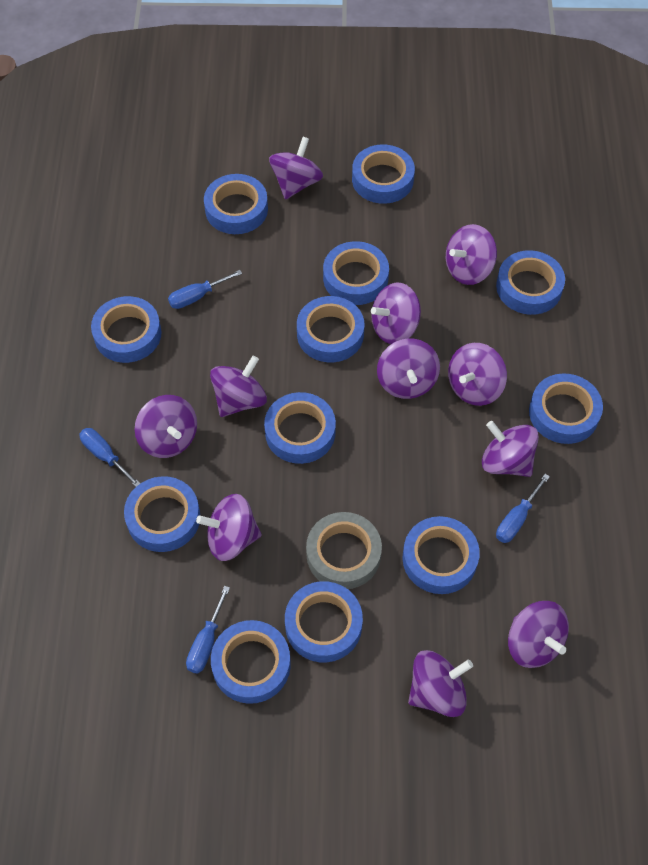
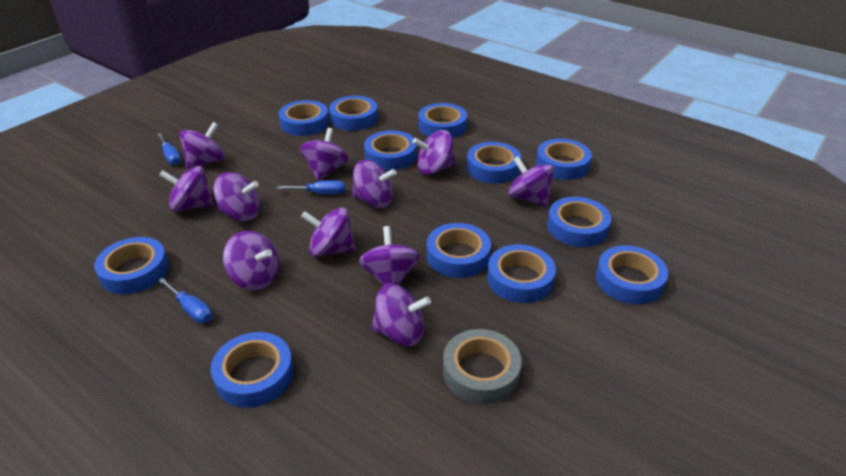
blue screwdriver: 4 -> 3

